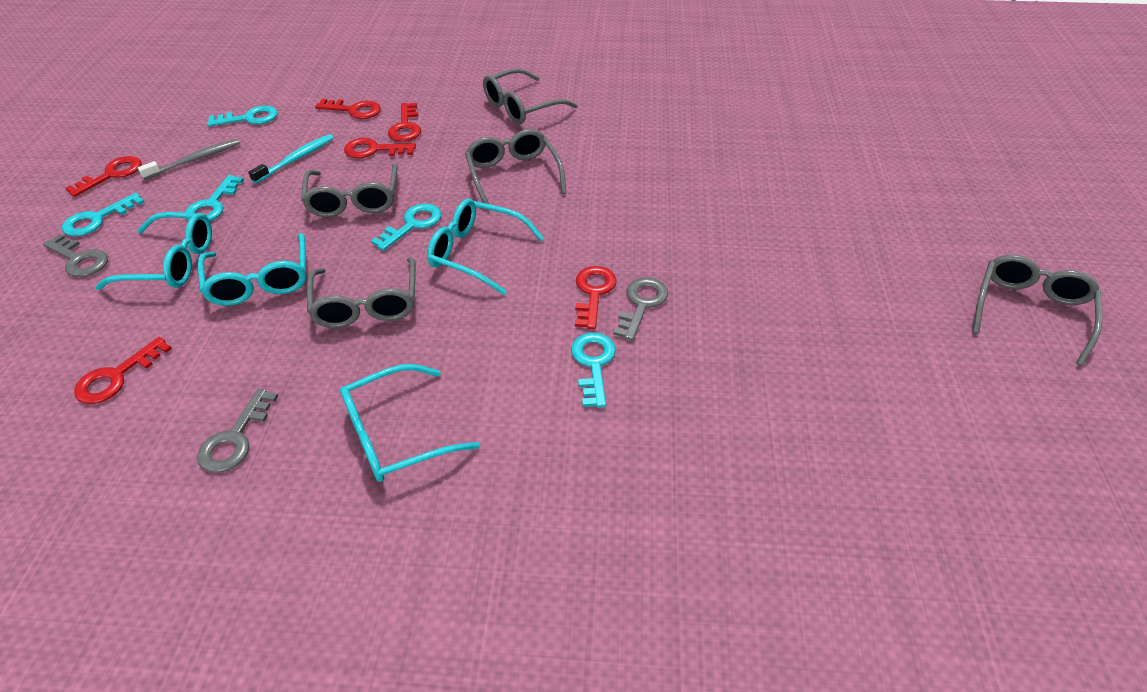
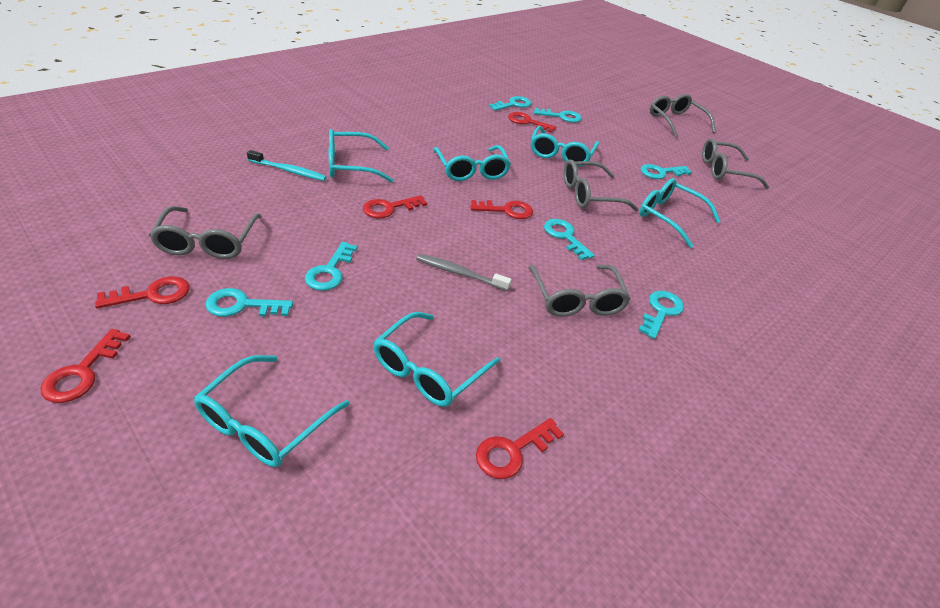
grey key: 3 -> 0
turquoise glasses: 4 -> 6
turquoise key: 5 -> 7

